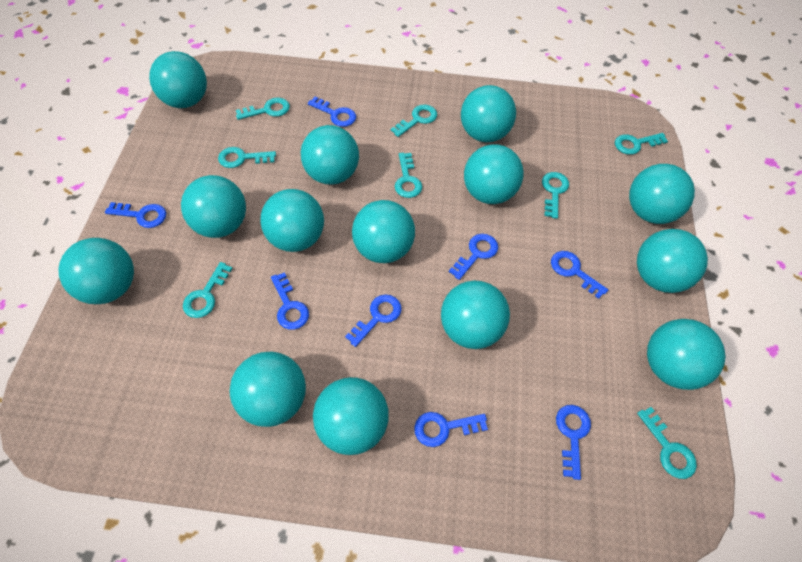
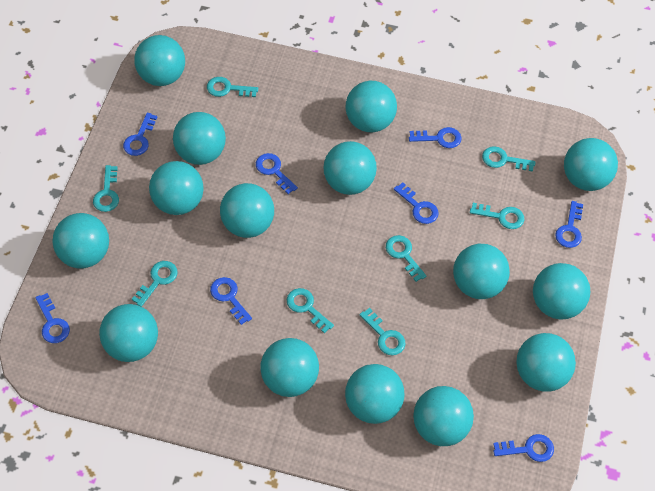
turquoise ball: 14 -> 15

